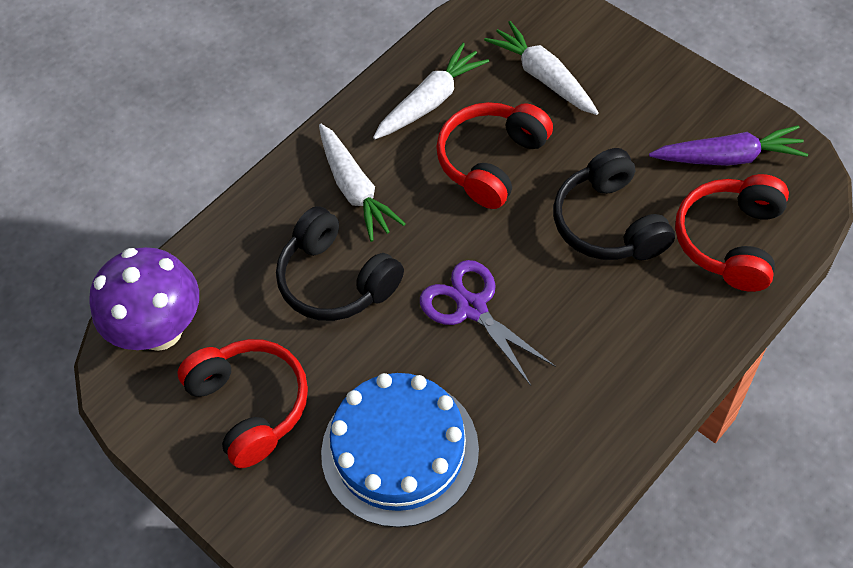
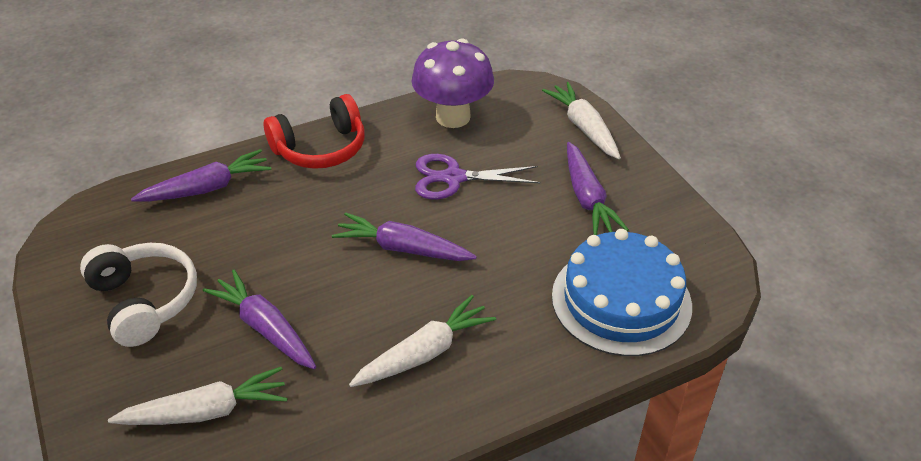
black headphones: 2 -> 0
purple carrot: 1 -> 4
red headphones: 3 -> 1
white headphones: 0 -> 1

